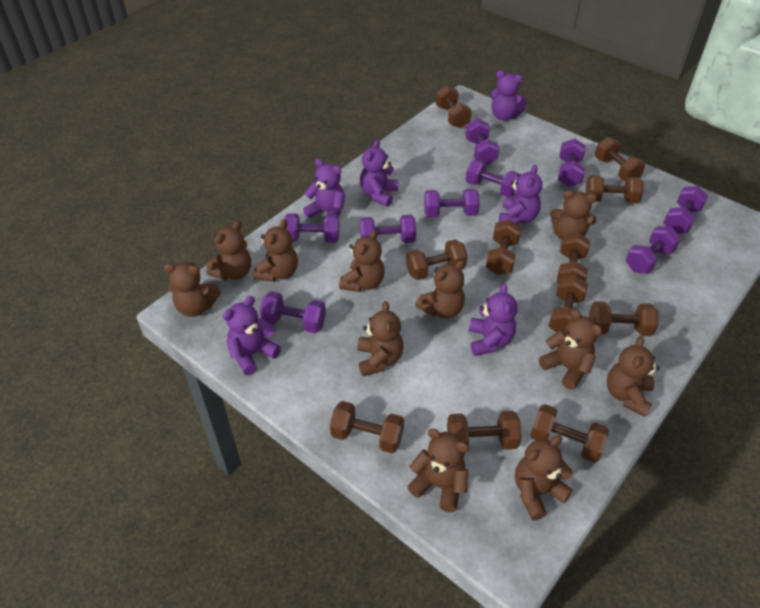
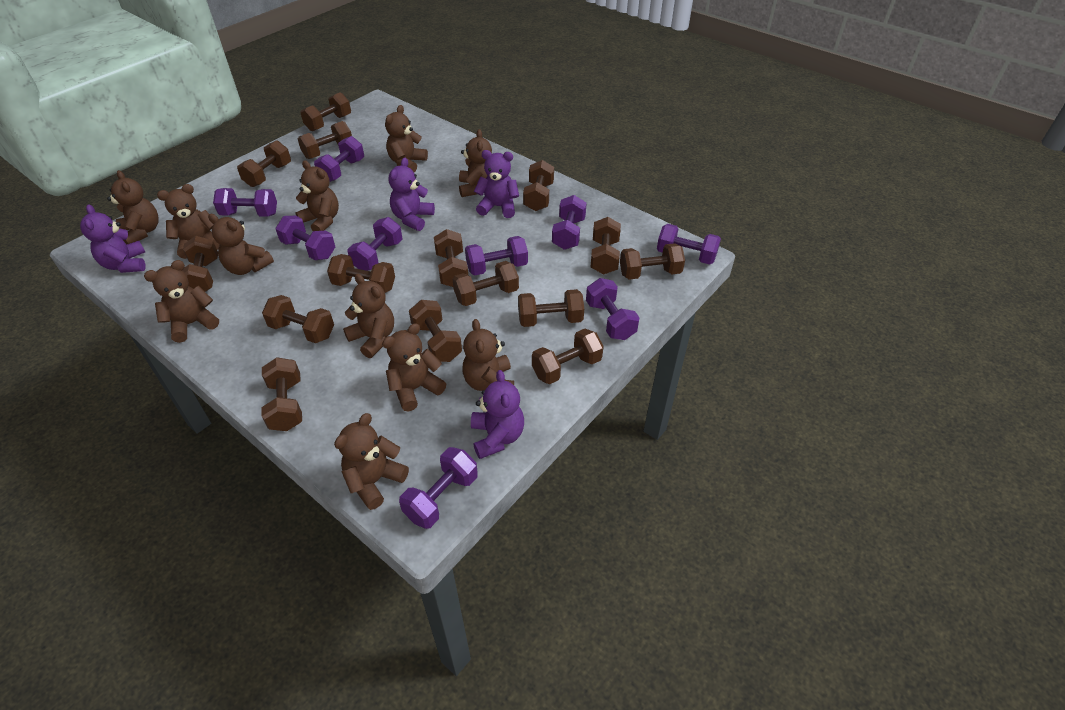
brown dumbbell: 11 -> 15
purple teddy bear: 6 -> 4

